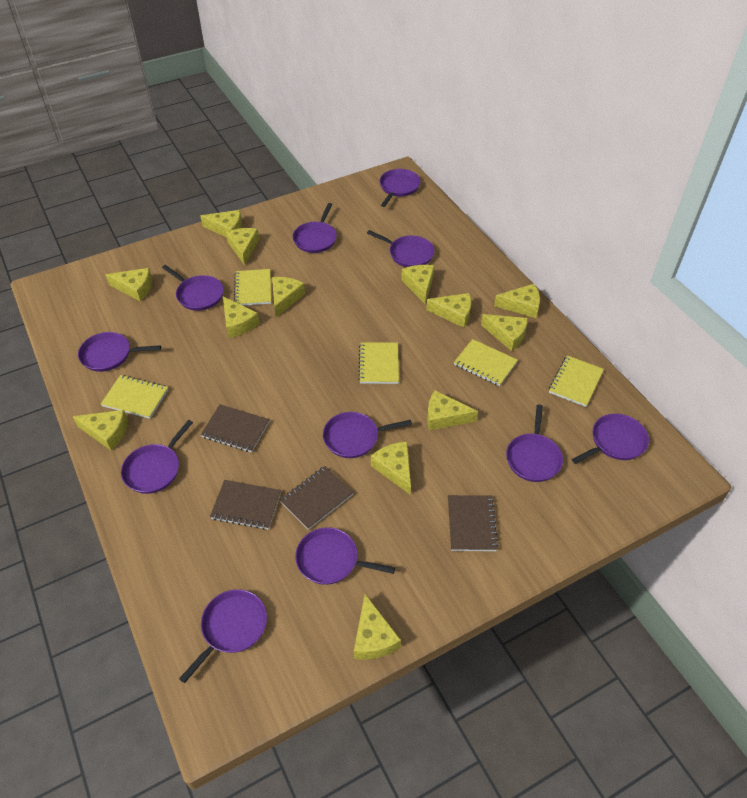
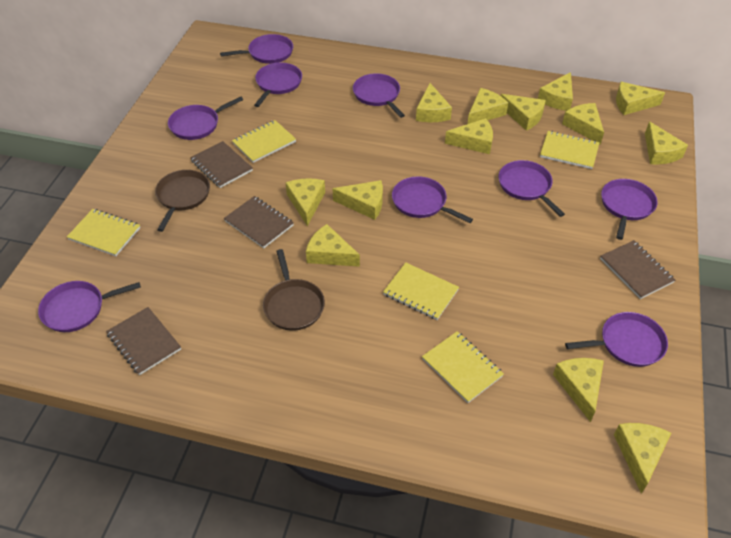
brown pan: 0 -> 2
purple pan: 11 -> 9

